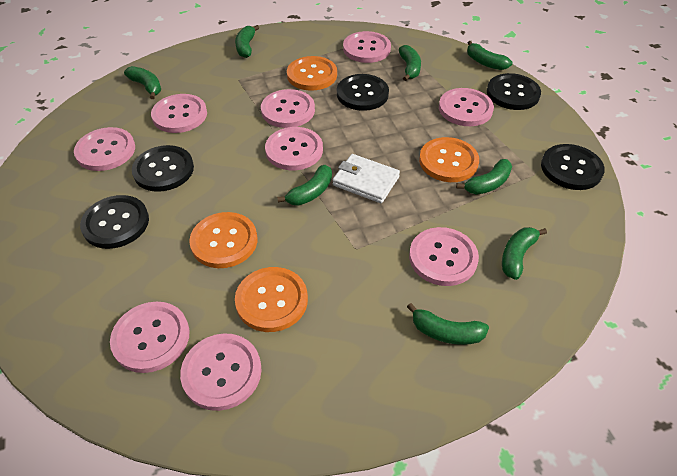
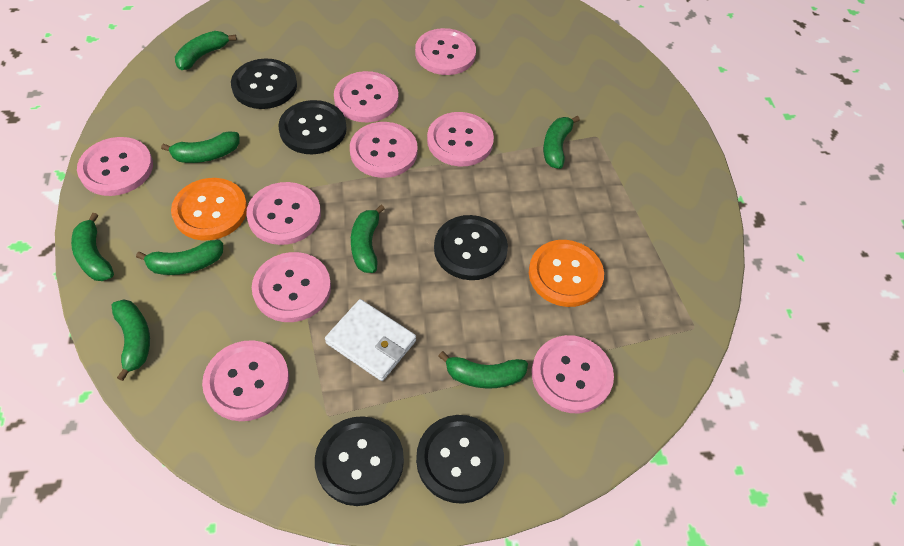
orange button: 4 -> 2

